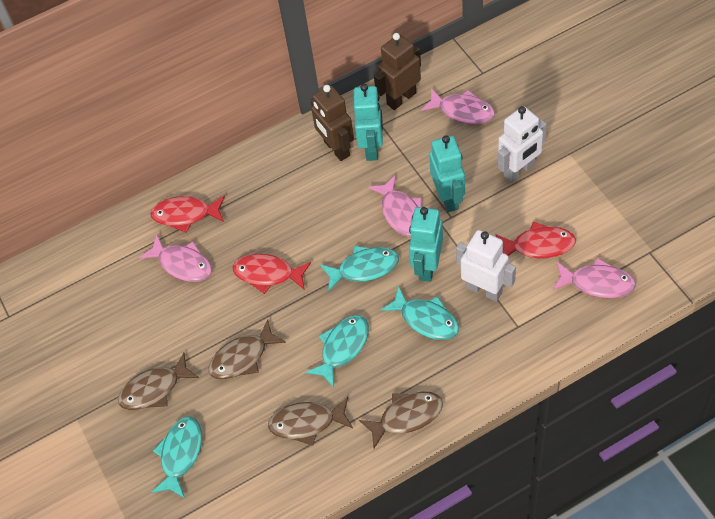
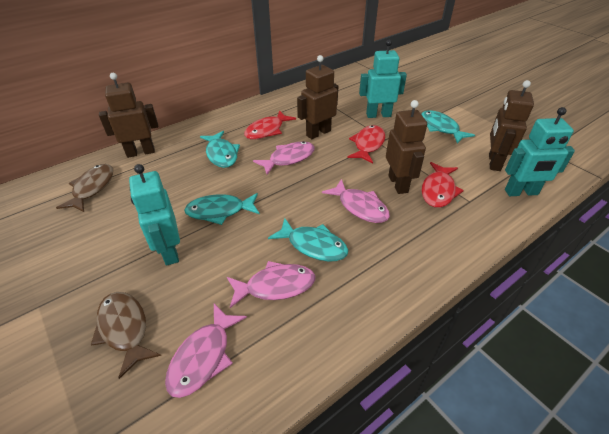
brown fish: 4 -> 2
brown robot: 2 -> 4
white robot: 2 -> 0

